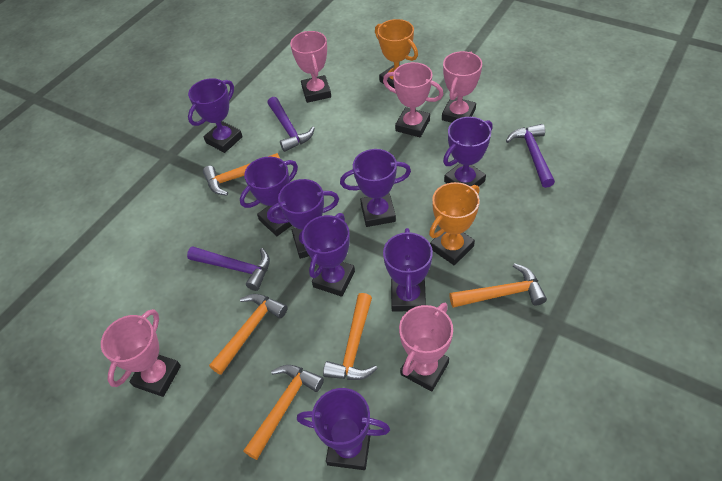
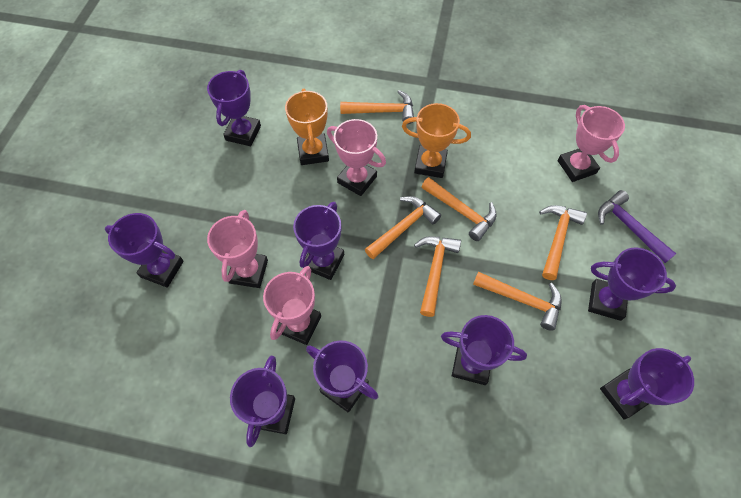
orange hammer: 5 -> 6
pink trophy: 5 -> 4
purple hammer: 3 -> 1

